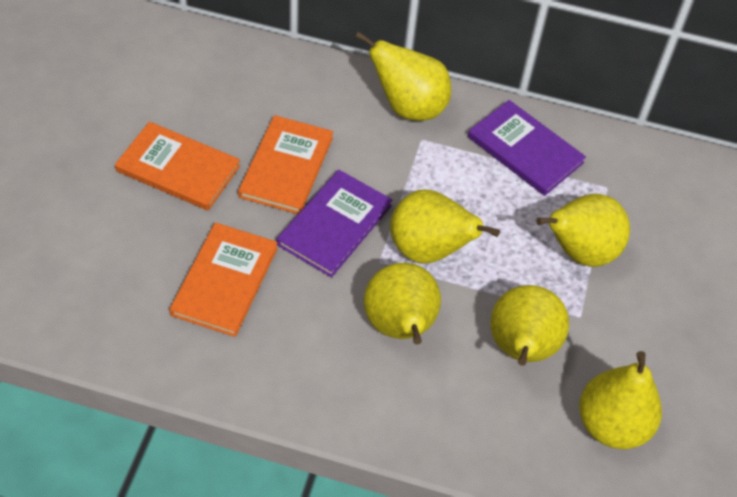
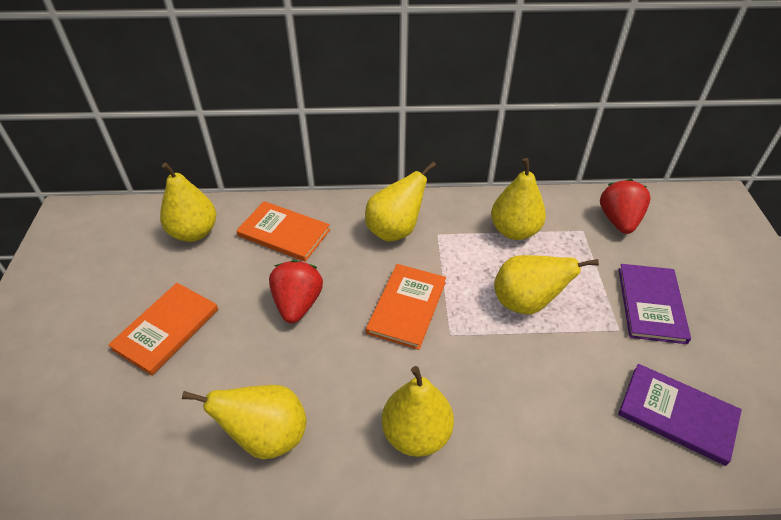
red strawberry: 0 -> 2

